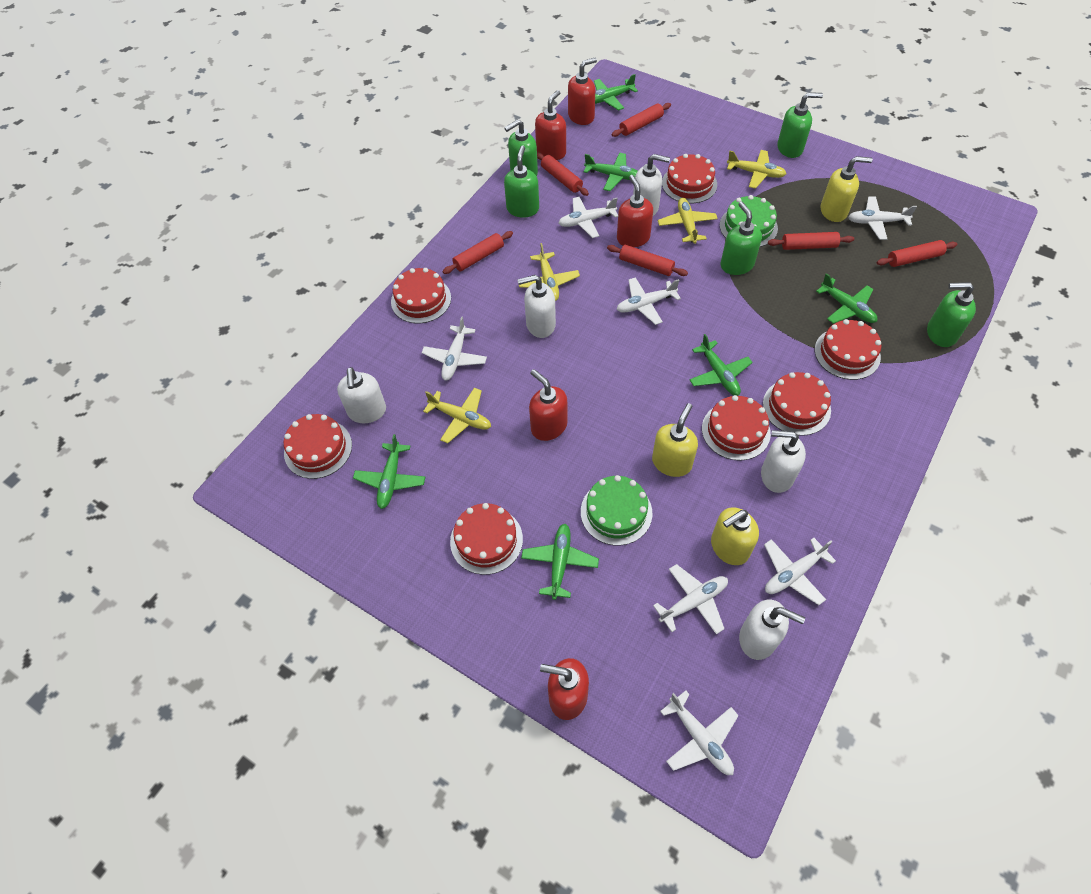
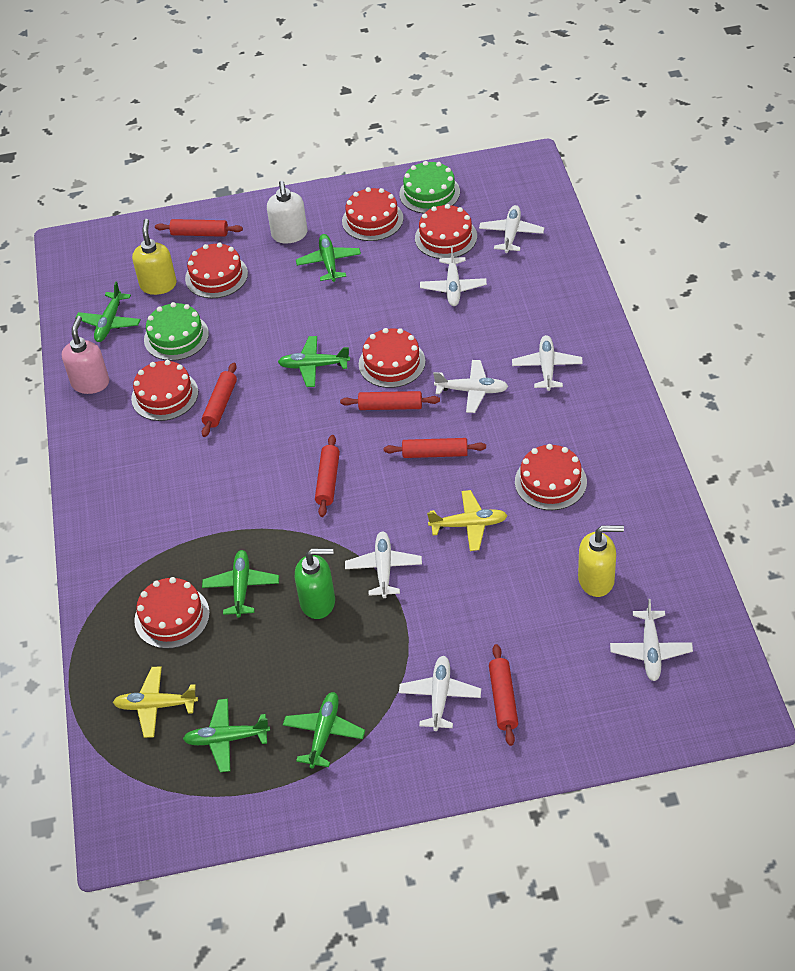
green soap dispenser: 5 -> 1
pink soap dispenser: 0 -> 1
red soap dispenser: 5 -> 0
white soap dispenser: 5 -> 1
yellow plane: 4 -> 2
yellow soap dispenser: 3 -> 2

